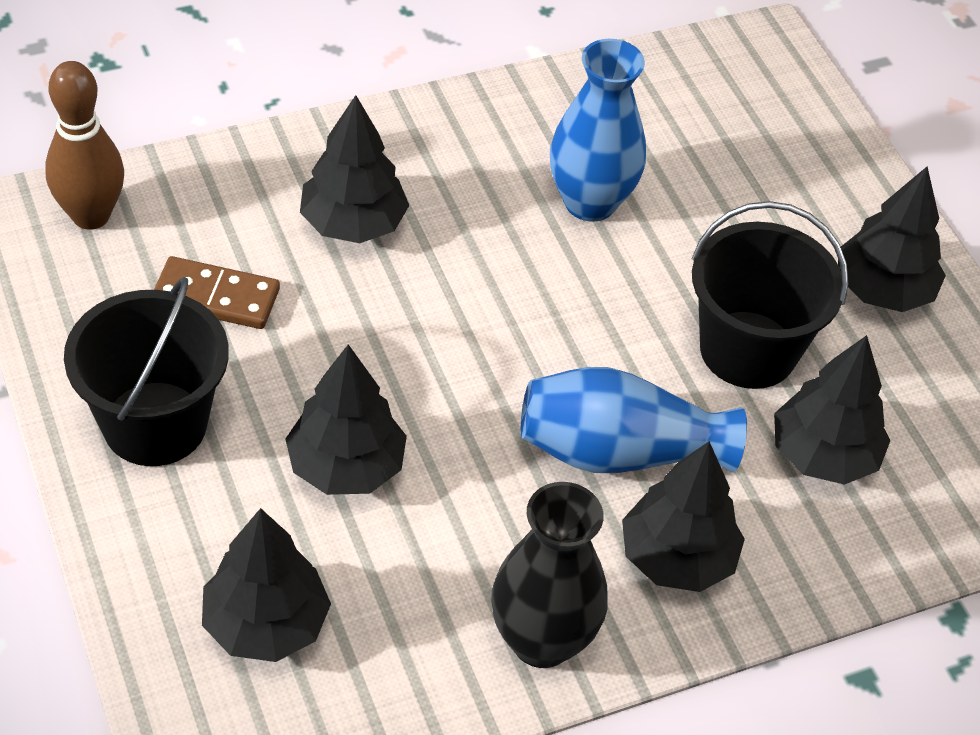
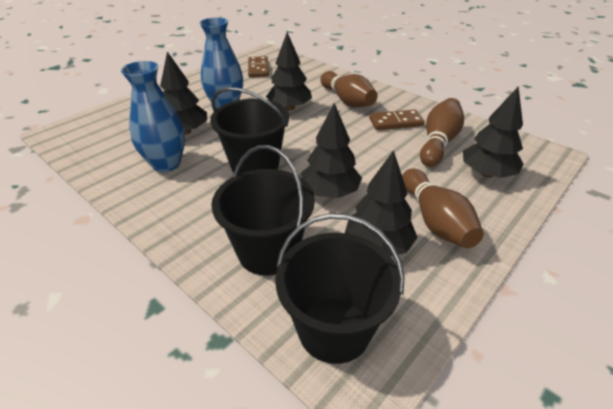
black bucket: 2 -> 3
black tree: 6 -> 5
black vase: 1 -> 0
brown bowling pin: 1 -> 3
brown domino: 1 -> 2

